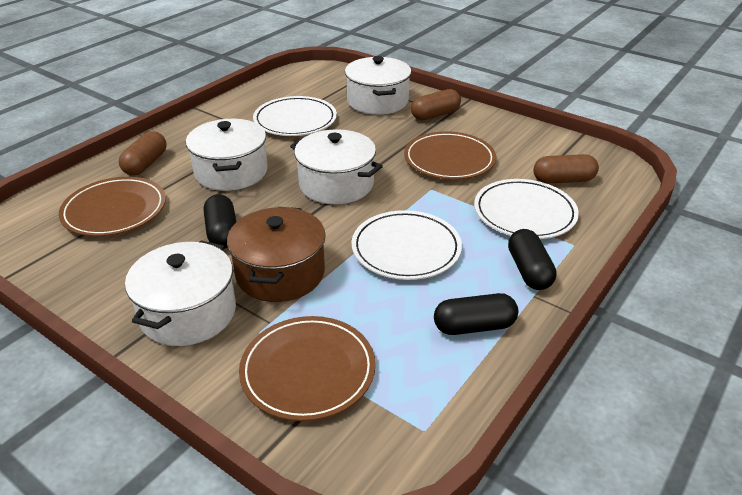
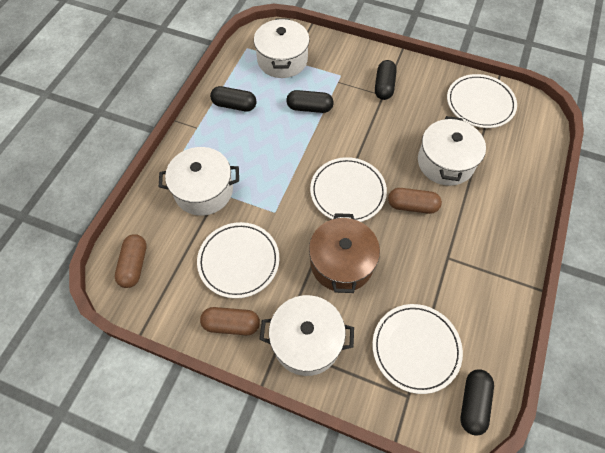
black capsule: 3 -> 4
brown plate: 3 -> 0
white plate: 3 -> 4

